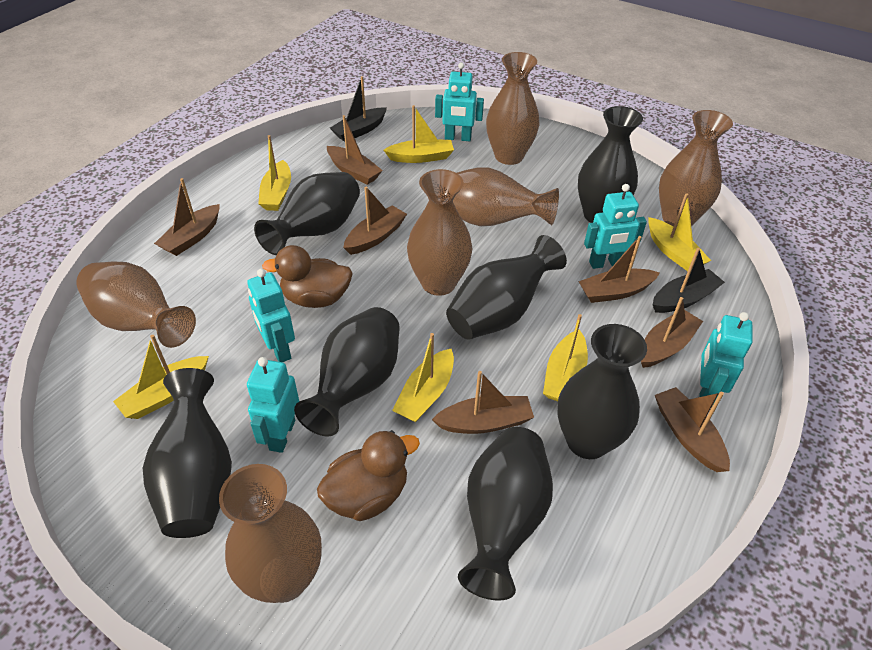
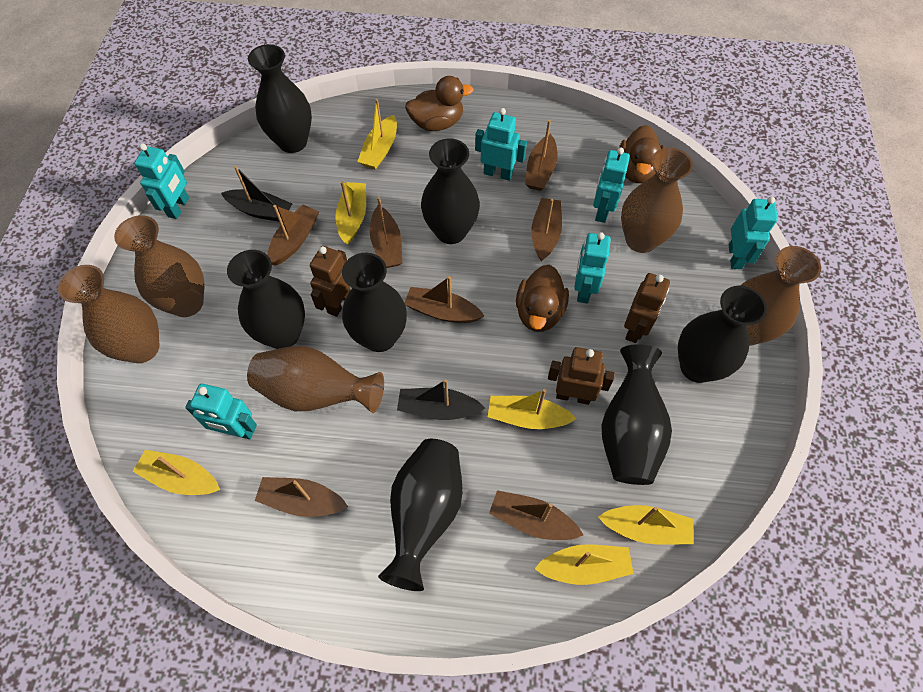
brown duck: 2 -> 3
brown robot: 0 -> 3
brown vase: 6 -> 5
turquoise robot: 5 -> 6

